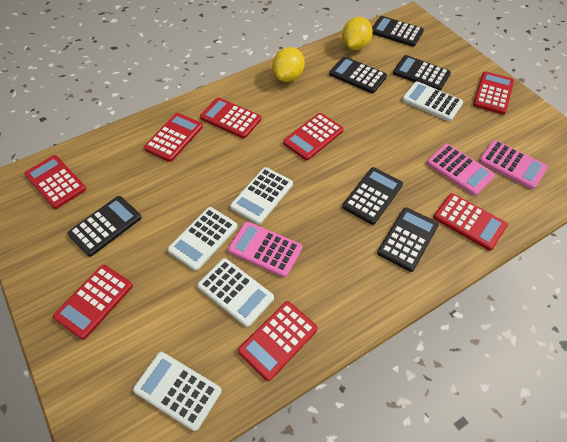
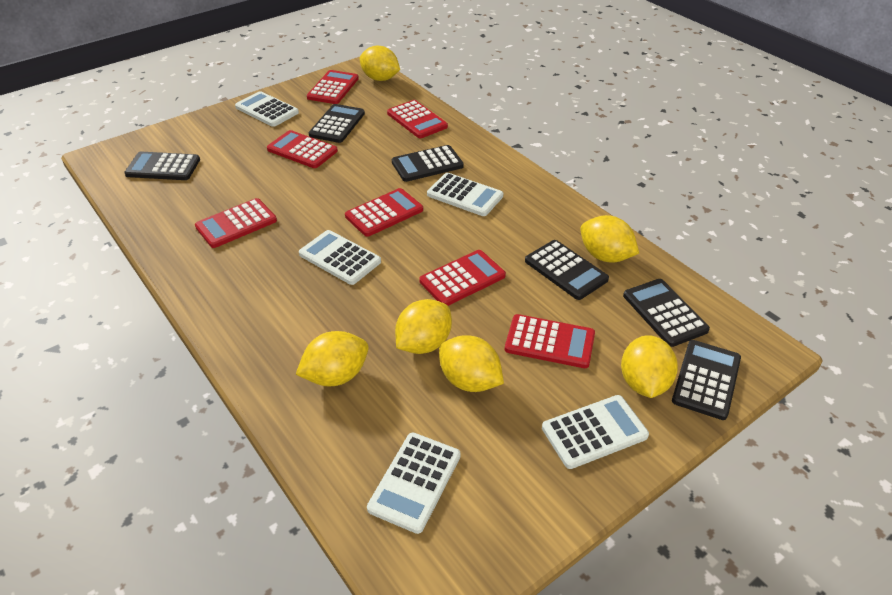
pink calculator: 3 -> 0
red calculator: 8 -> 7
yellow lemon: 2 -> 6

